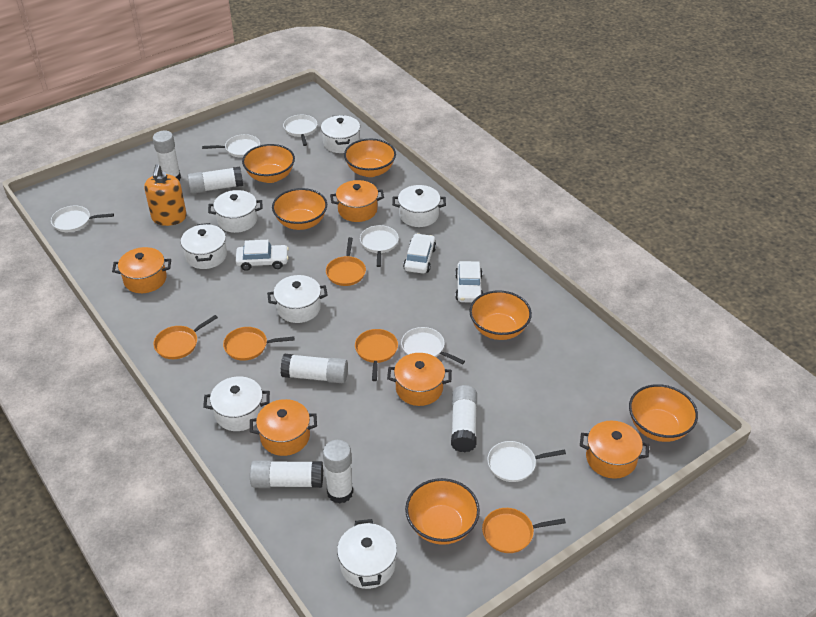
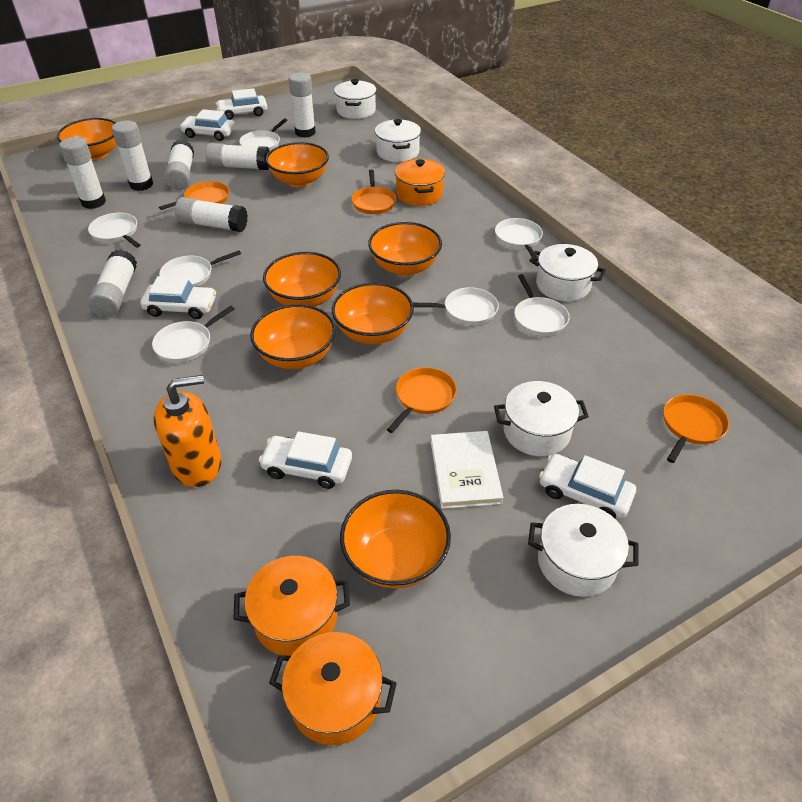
orange bowl: 6 -> 7
orange pan: 5 -> 4
orange pot: 5 -> 3
white book: 0 -> 1
white car: 3 -> 5
white glue stick: 6 -> 7
white pan: 6 -> 7
white pot: 7 -> 5

